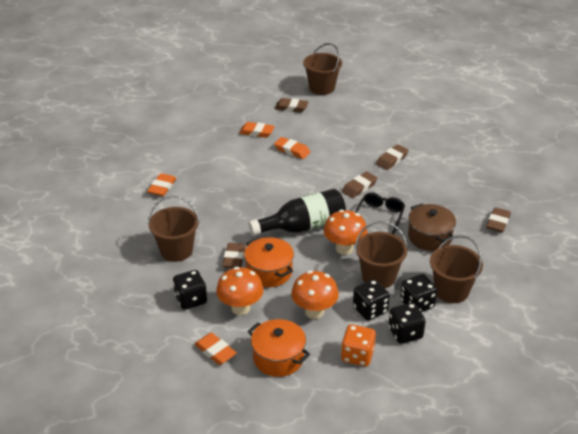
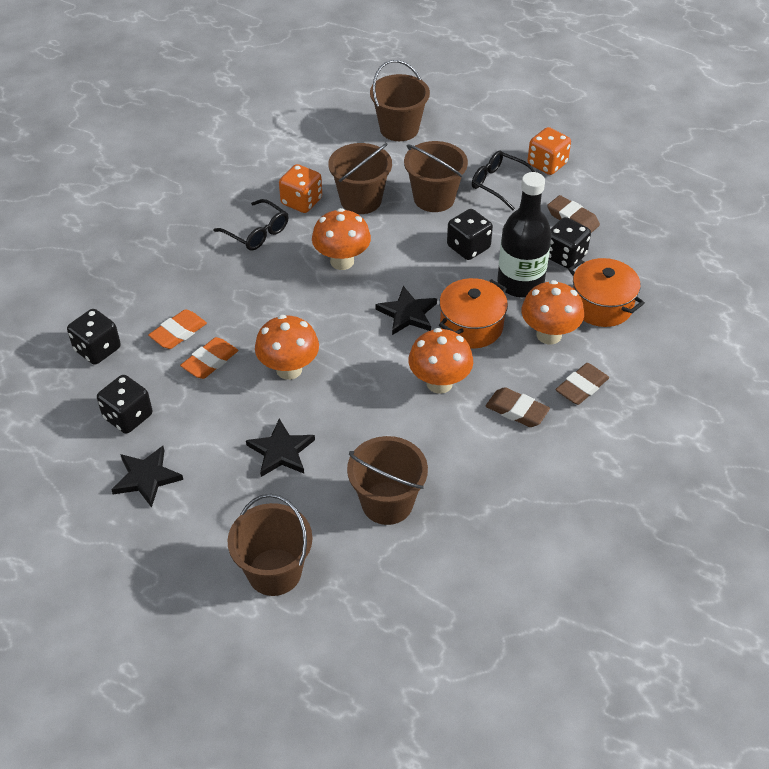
black glasses: 1 -> 2
black star: 0 -> 3
brown bucket: 4 -> 5
brown eraser: 5 -> 3
brown pot: 1 -> 0
orange dice: 1 -> 2
orange eraser: 4 -> 2
orange mushroom: 3 -> 4

